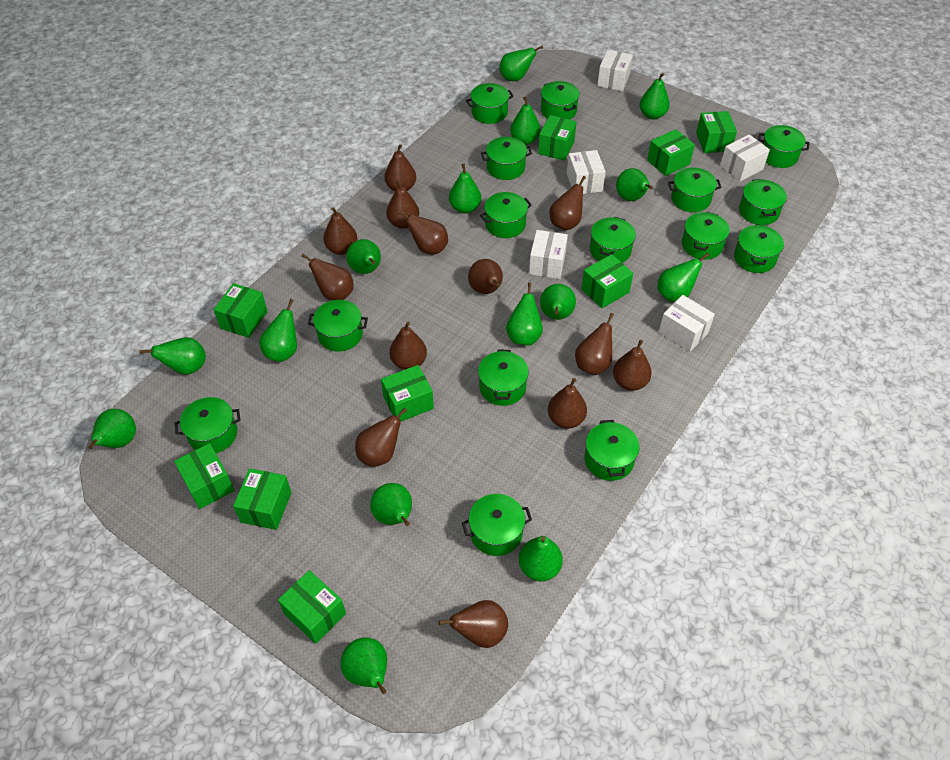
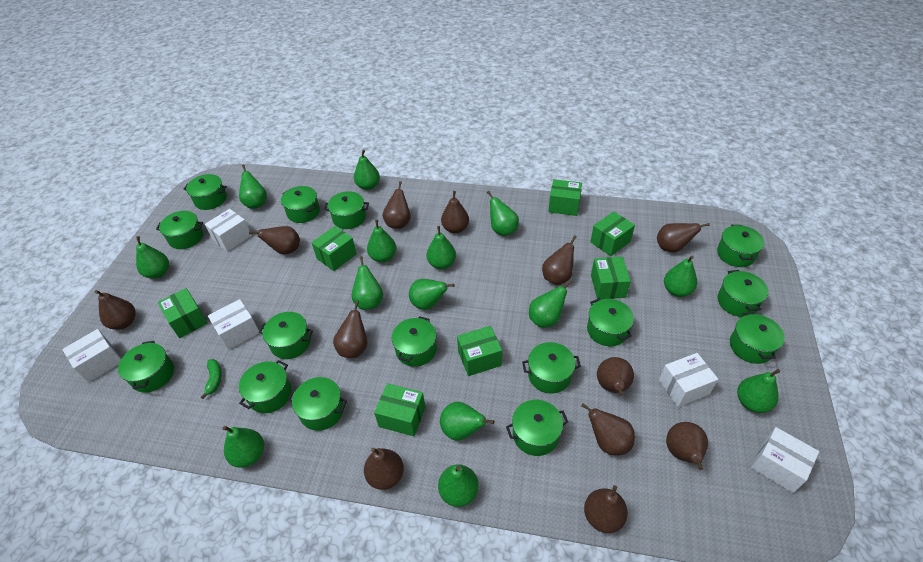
brown pear: 13 -> 12
green banana: 0 -> 1
green box: 9 -> 7
green pear: 15 -> 14

